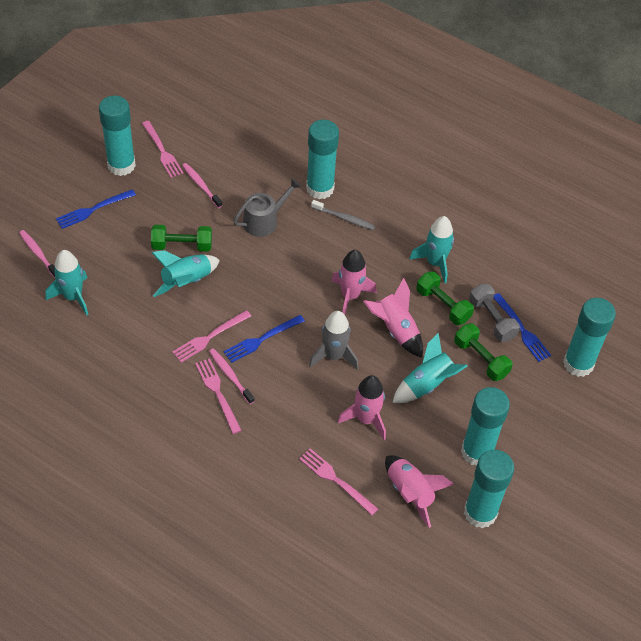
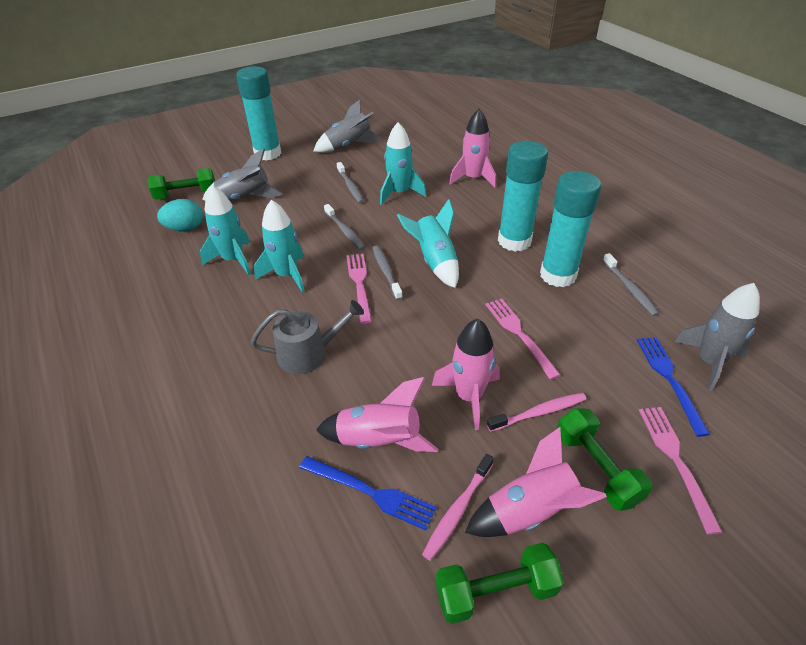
blue fork: 3 -> 2
grey dumbbell: 1 -> 0
grey rocket: 1 -> 3
grey toothbrush: 1 -> 4
pink fork: 4 -> 3
pink toothbrush: 3 -> 2
turquoise egg: 0 -> 1
turquoise glue stick: 5 -> 3

